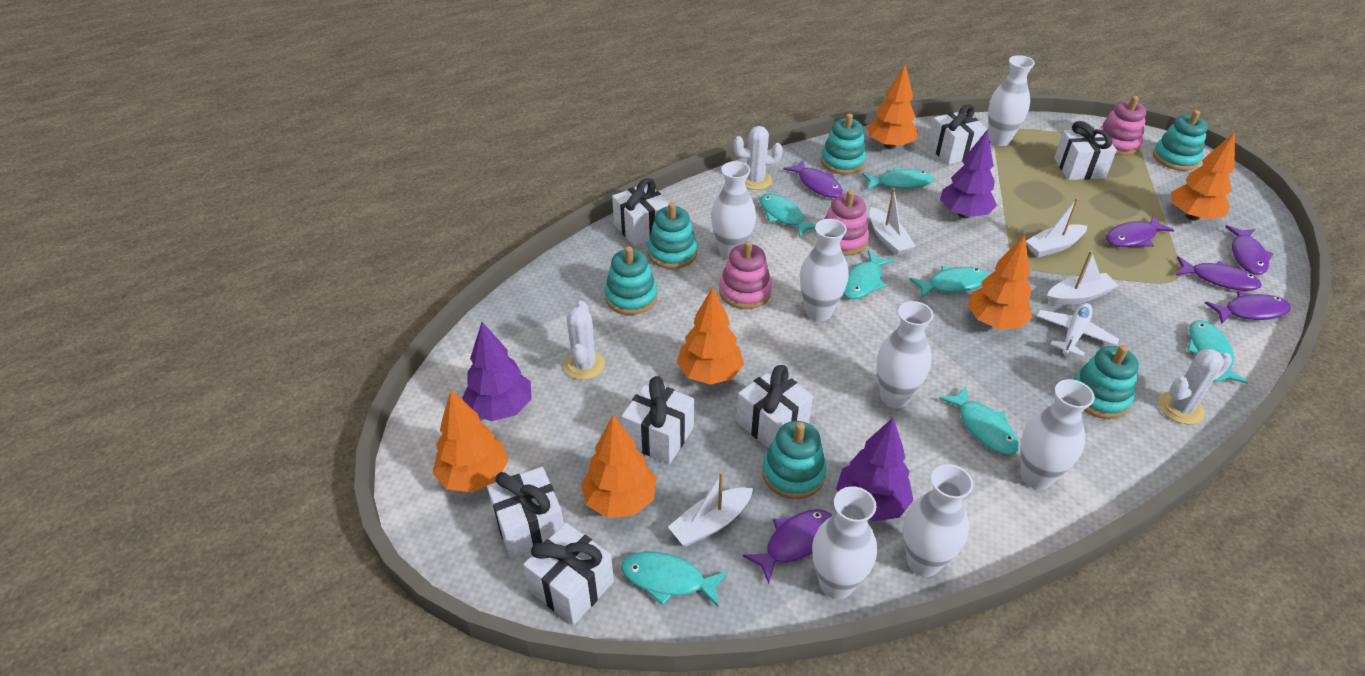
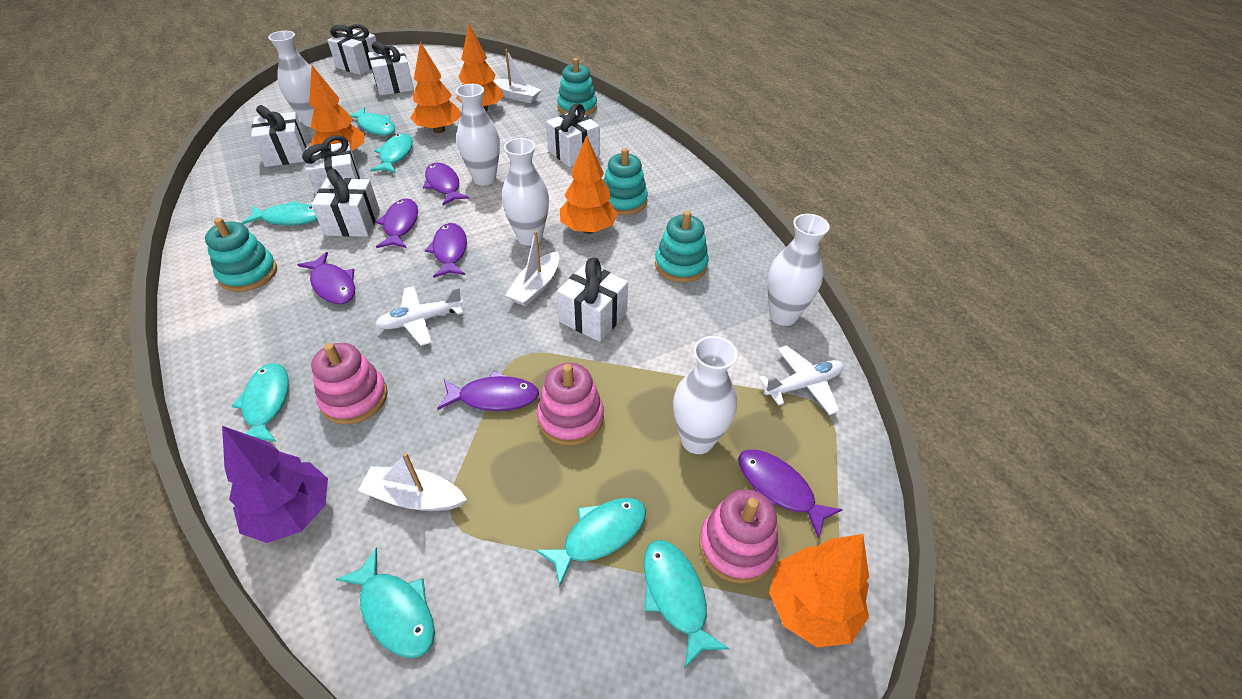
orange tree: 6 -> 5
purple tree: 3 -> 1
turquoise stacking toy: 6 -> 4
white boat: 4 -> 3
white cactus: 3 -> 0
white plane: 1 -> 2
white vase: 7 -> 5

